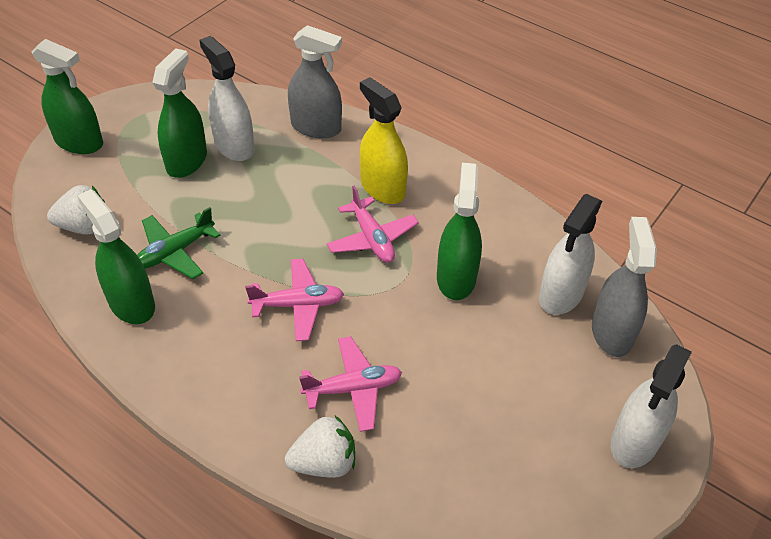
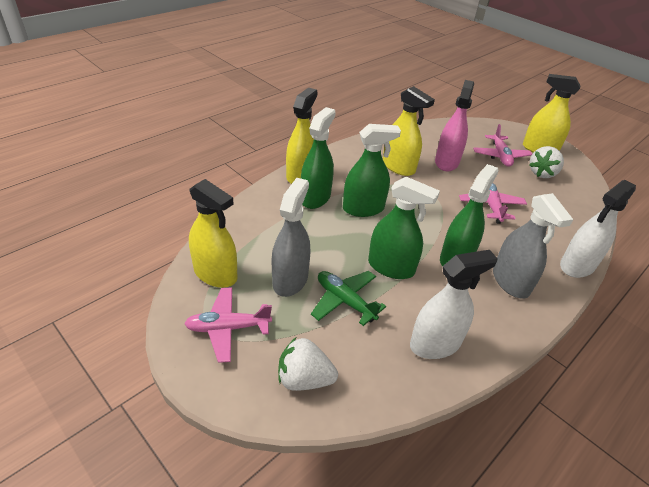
pink spray bottle: 0 -> 1
white spray bottle: 3 -> 2
yellow spray bottle: 1 -> 4

